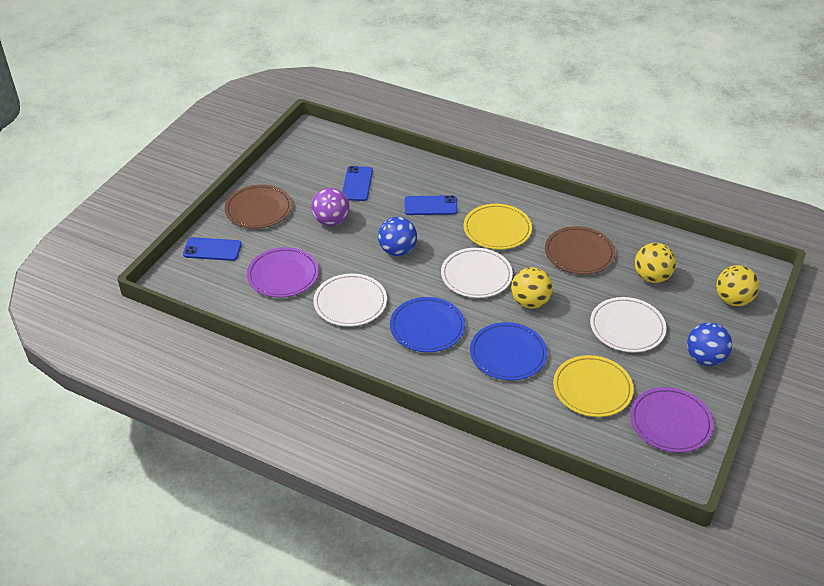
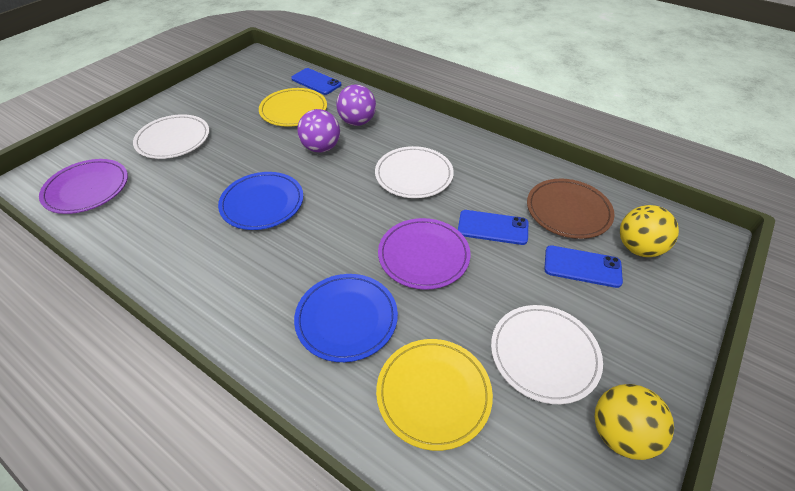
blue ball: 2 -> 0
brown plate: 2 -> 1
purple ball: 1 -> 2
yellow ball: 3 -> 2

